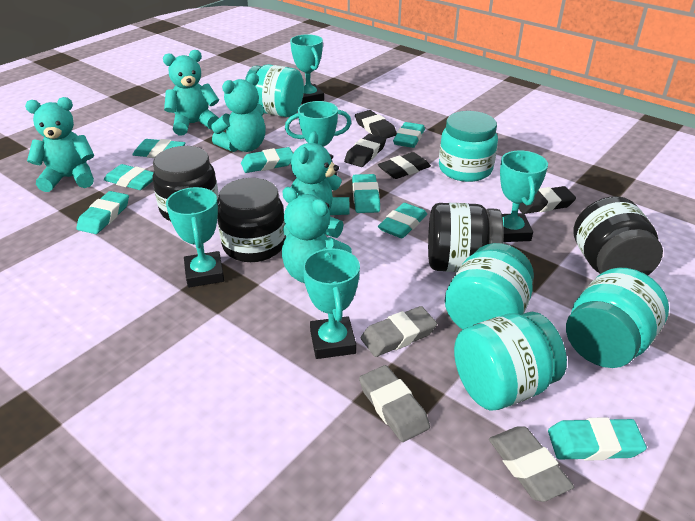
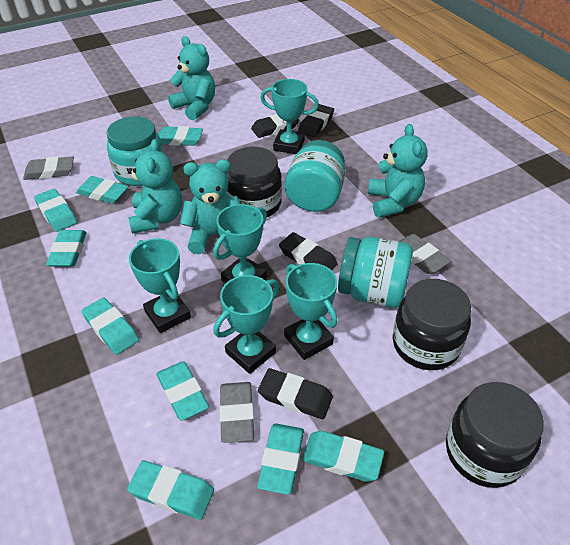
black jar: 4 -> 3
turquoise eraser: 8 -> 9
turquoise jar: 5 -> 3
turquoise teddy bear: 5 -> 4

